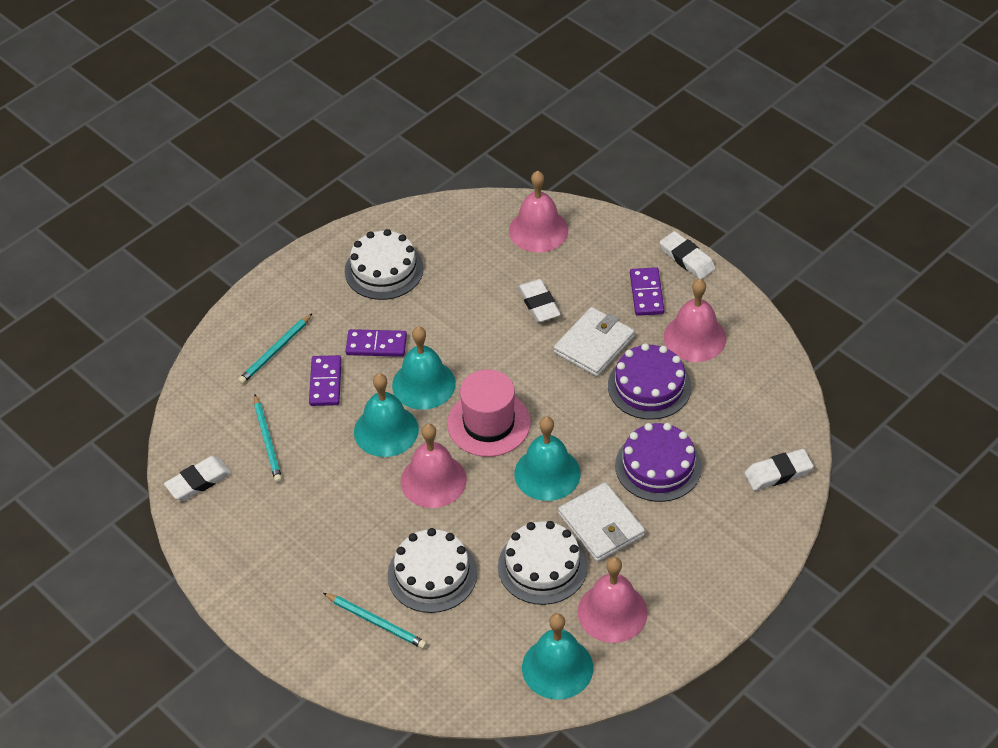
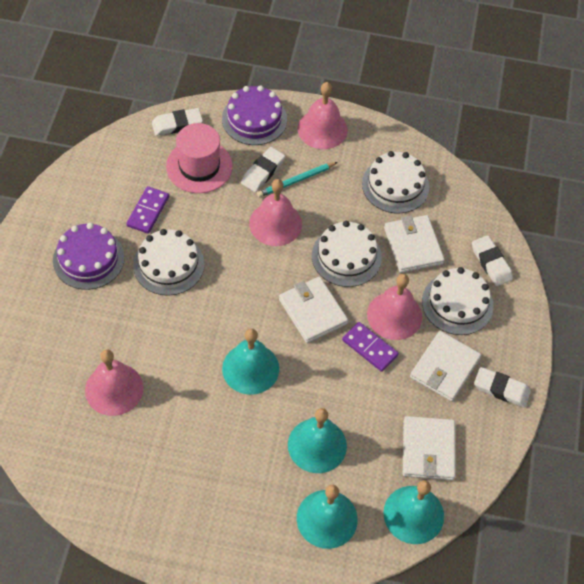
purple domino: 3 -> 2
turquoise pencil: 3 -> 1
white cake: 3 -> 4
white wallet: 2 -> 4

